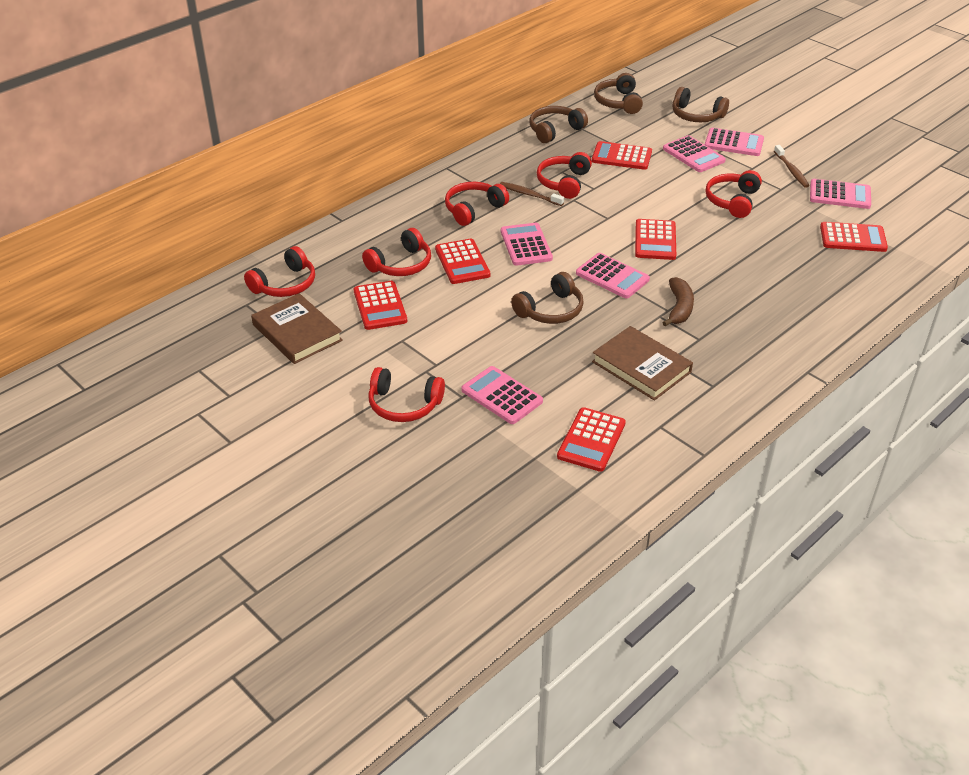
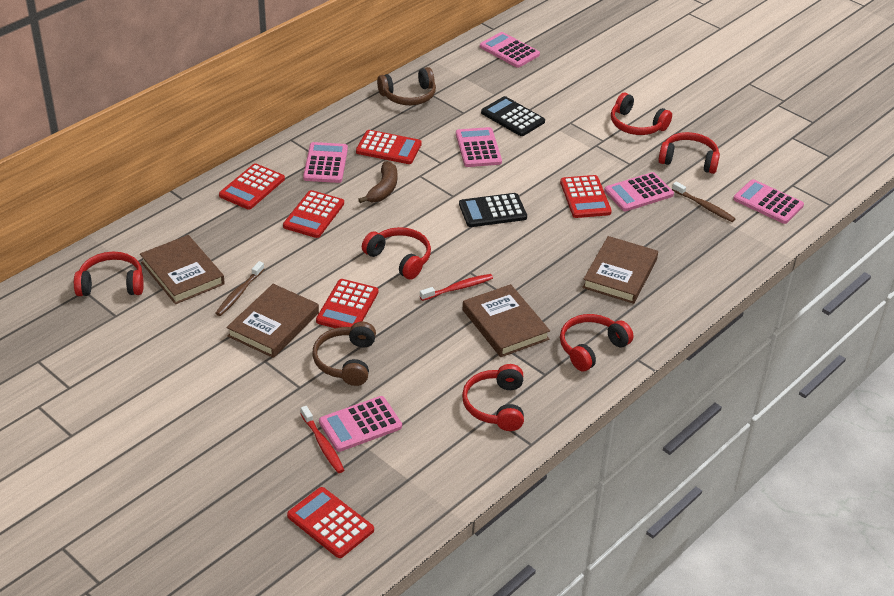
black calculator: 0 -> 2
brown book: 2 -> 4
brown headphones: 4 -> 2
red toothbrush: 0 -> 2

